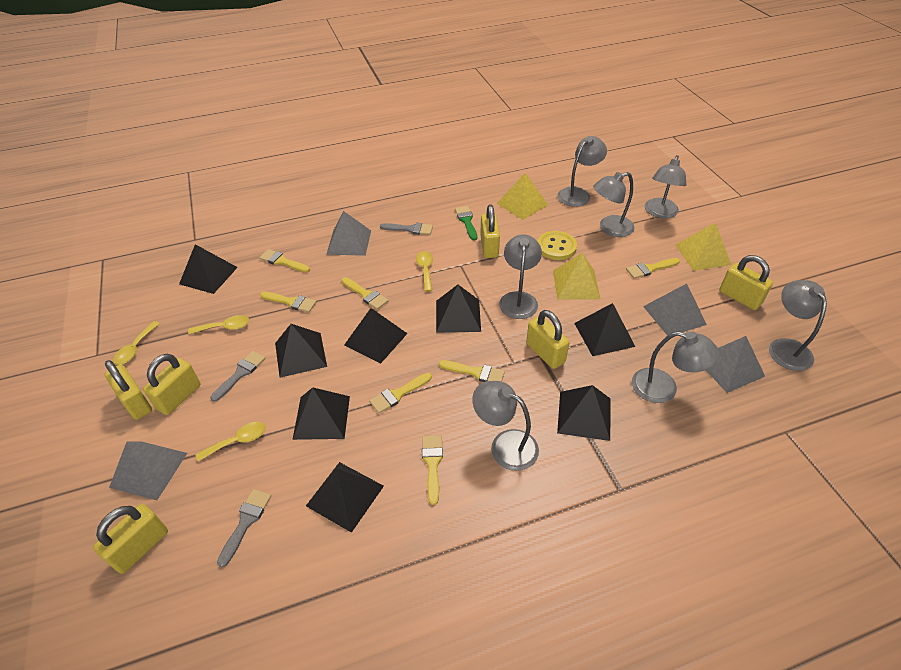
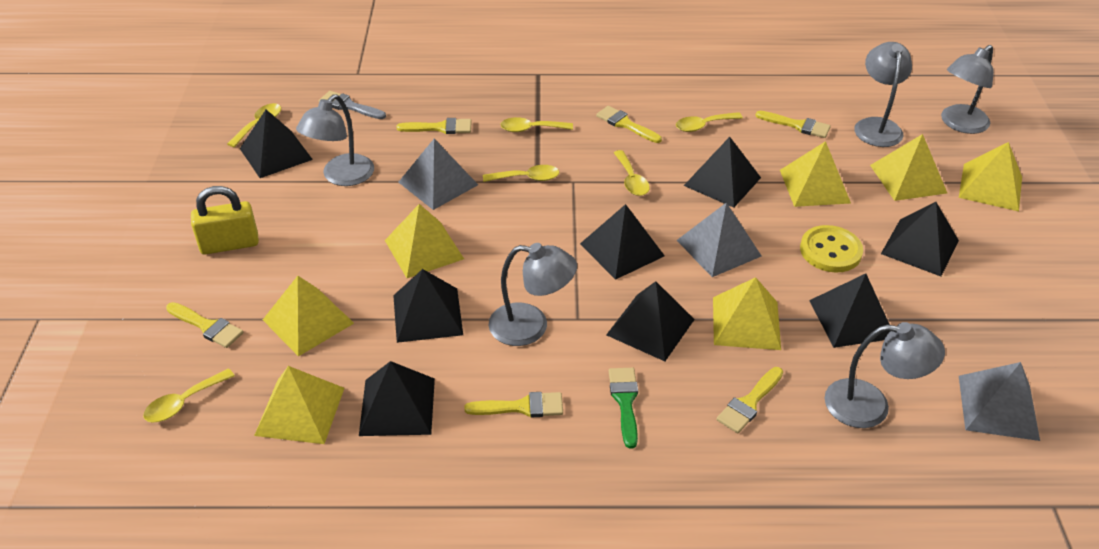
grey brush: 3 -> 1
grey lamp: 7 -> 5
grey pyramid: 4 -> 3
yellow brush: 7 -> 6
yellow padlock: 6 -> 1
yellow pyramid: 3 -> 7
yellow spoon: 4 -> 6

